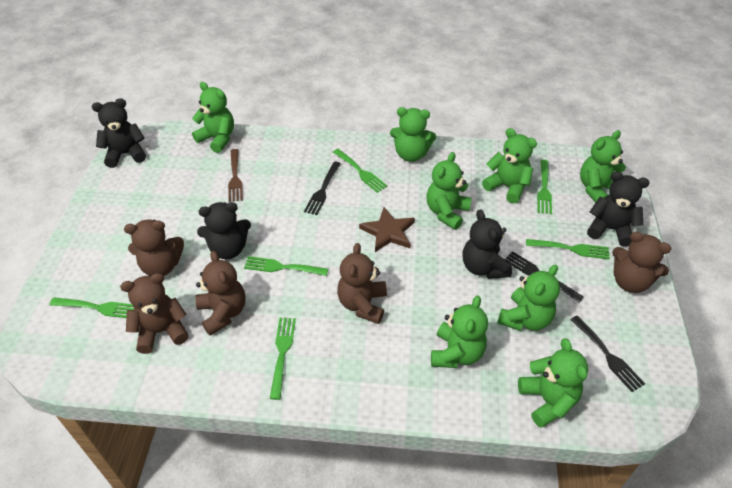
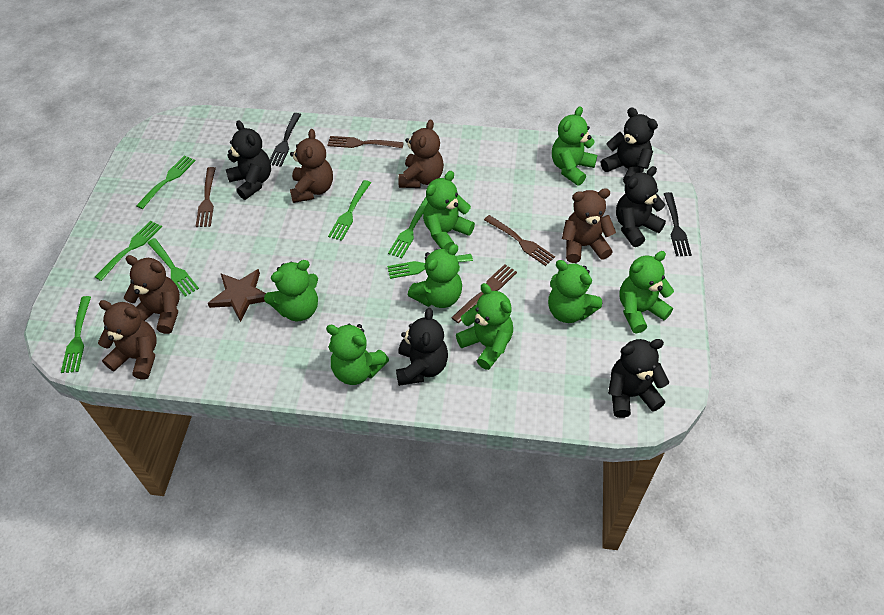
black fork: 3 -> 2
black teddy bear: 4 -> 5
brown fork: 1 -> 4
green fork: 6 -> 7

